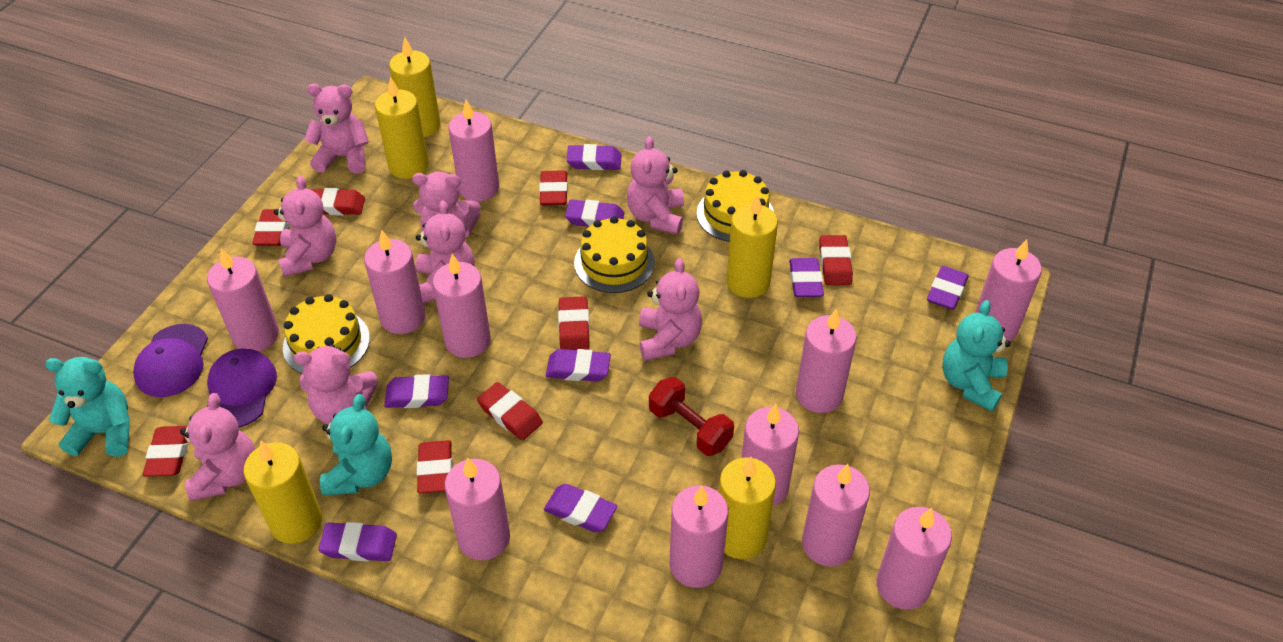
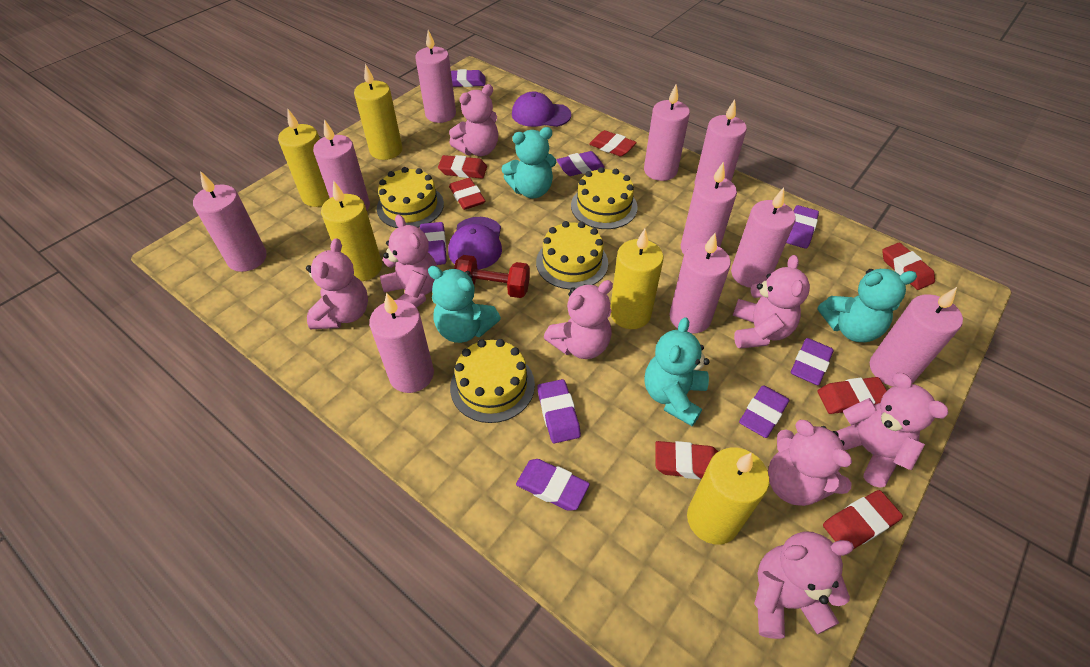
pink candle: 11 -> 10
red eraser: 8 -> 7
turquoise teddy bear: 3 -> 4
yellow cake: 3 -> 4

